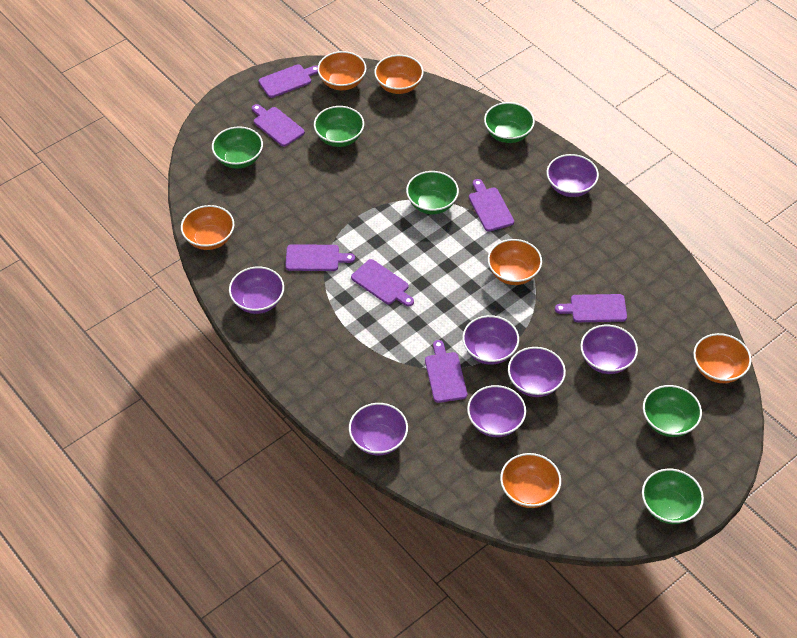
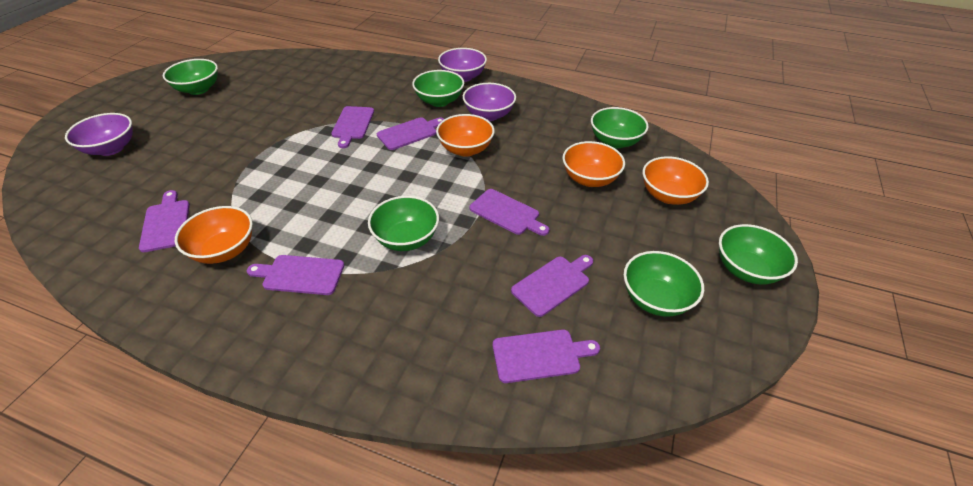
orange bowl: 6 -> 4
purple bowl: 7 -> 3

